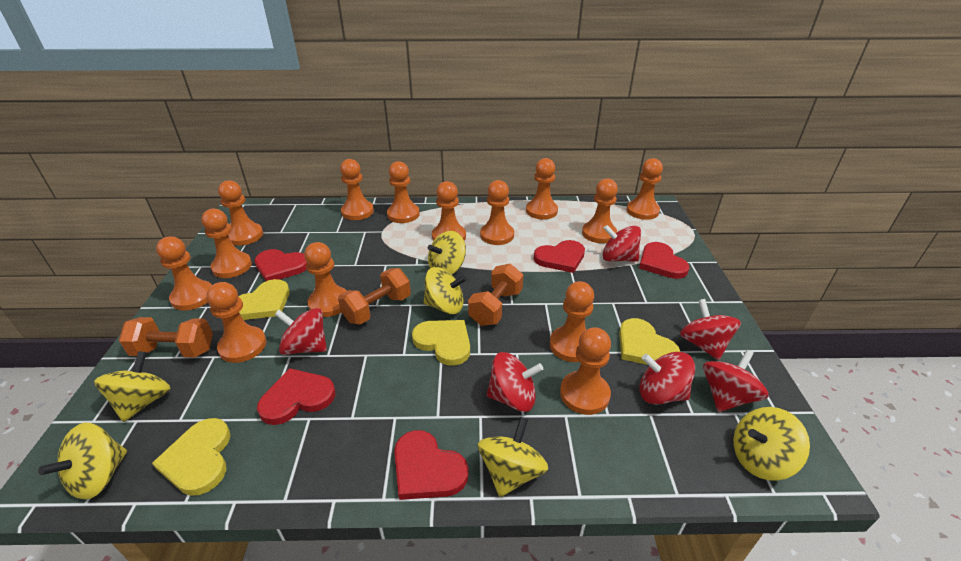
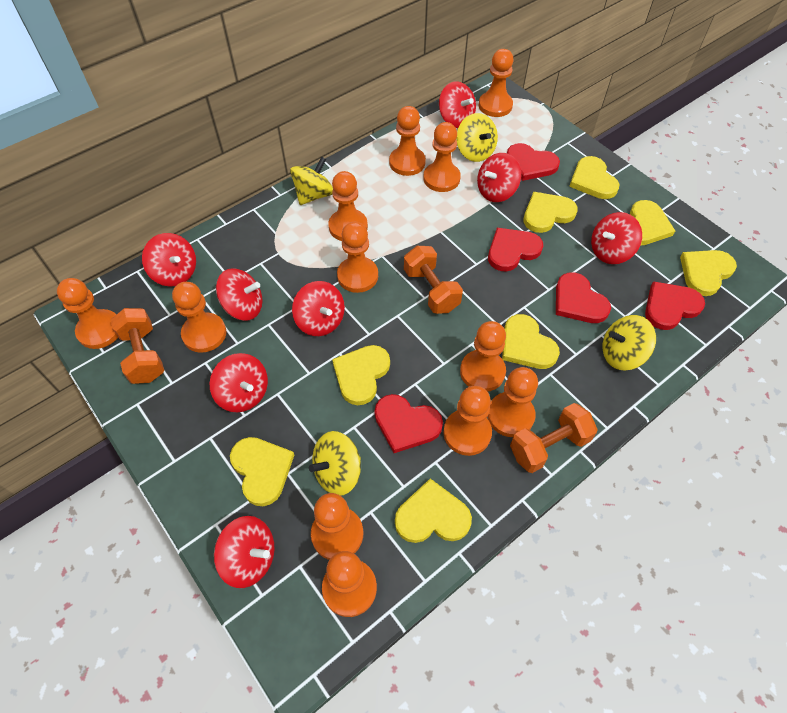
orange pawn: 14 -> 12
red spinning top: 6 -> 8
yellow heart: 4 -> 8
yellow spinning top: 6 -> 4

